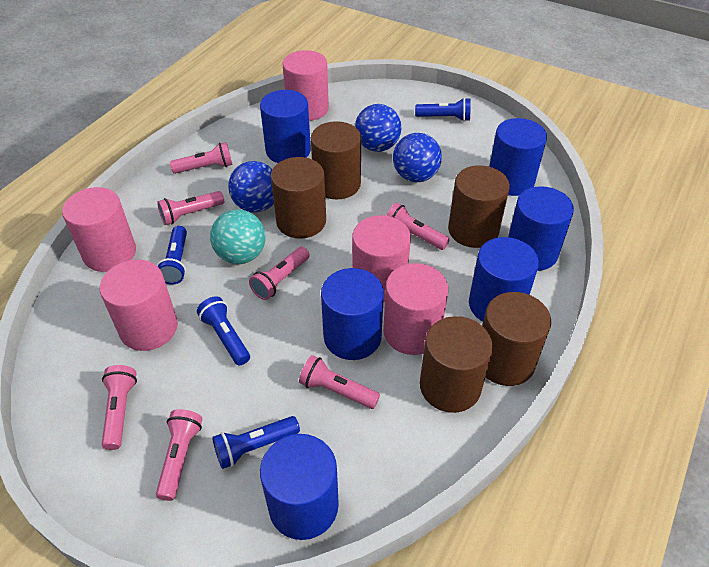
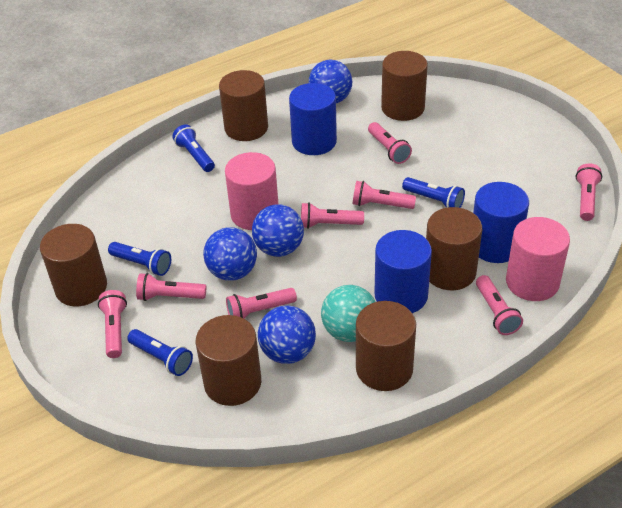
blue ball: 3 -> 4
blue cylinder: 6 -> 3
brown cylinder: 5 -> 6
pink cylinder: 5 -> 2
pink flashlight: 7 -> 8

